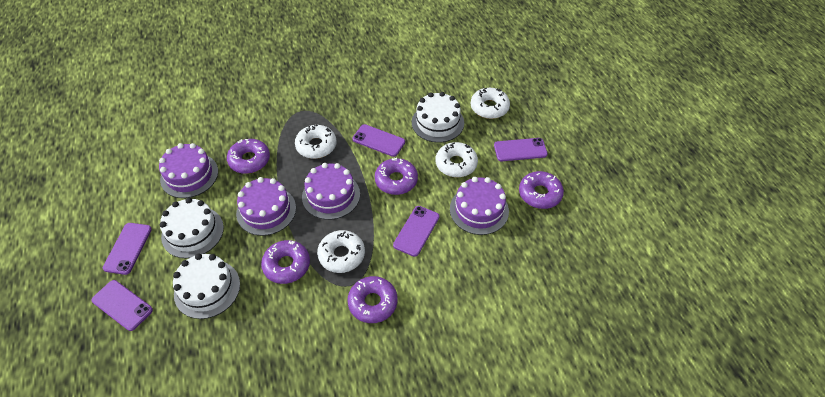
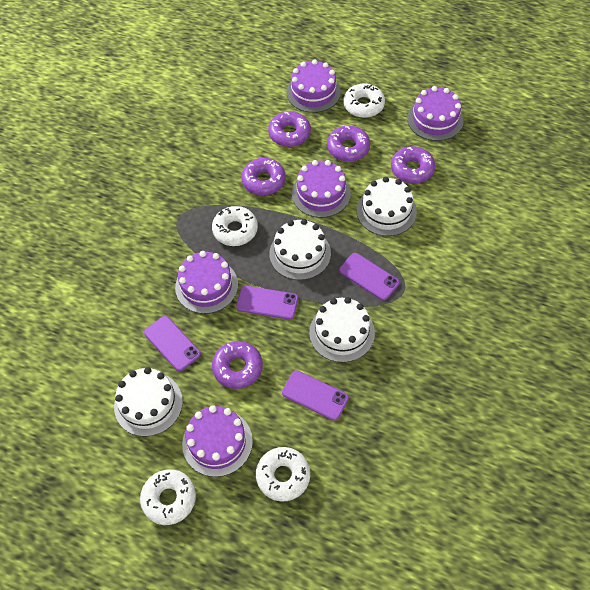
purple cake: 4 -> 5
purple phone: 5 -> 4
white cake: 3 -> 4

